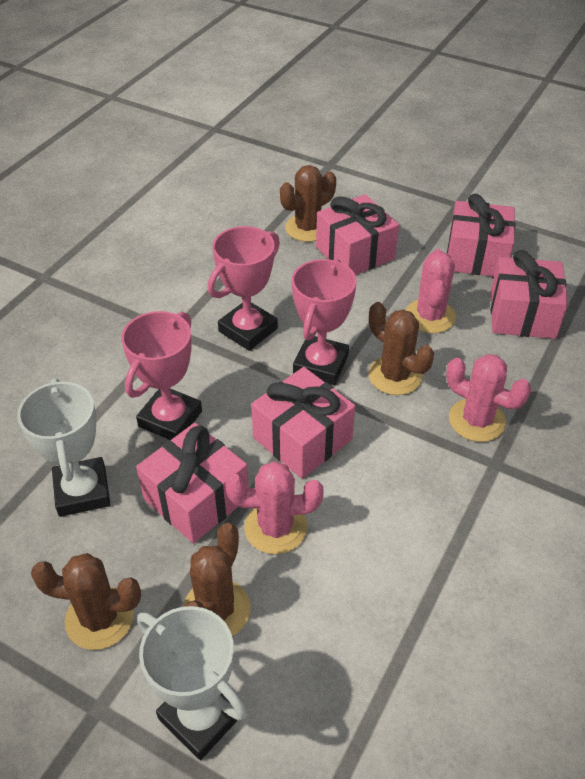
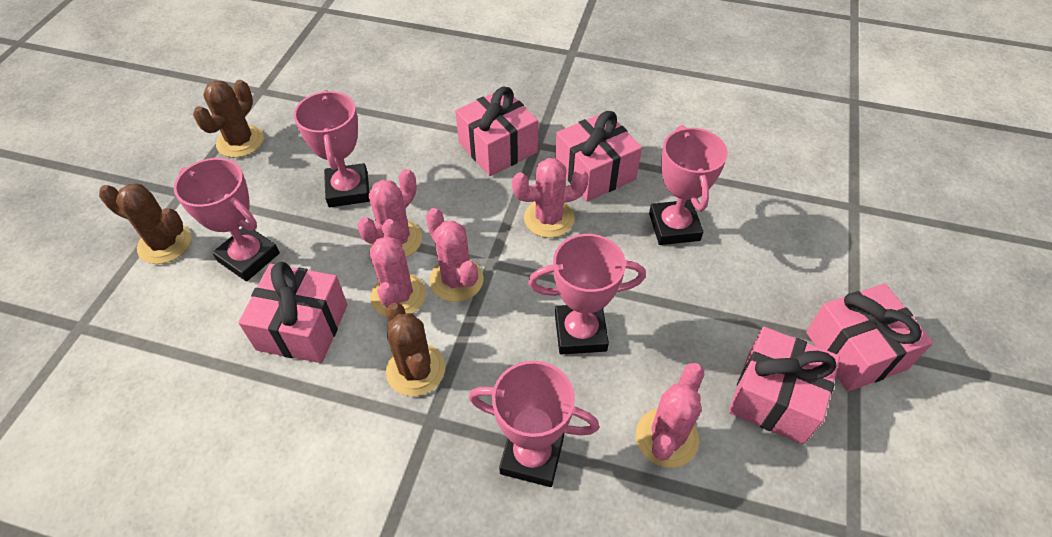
brown cactus: 4 -> 3
pink cactus: 3 -> 5
pink trophy: 3 -> 5
white trophy: 2 -> 0

